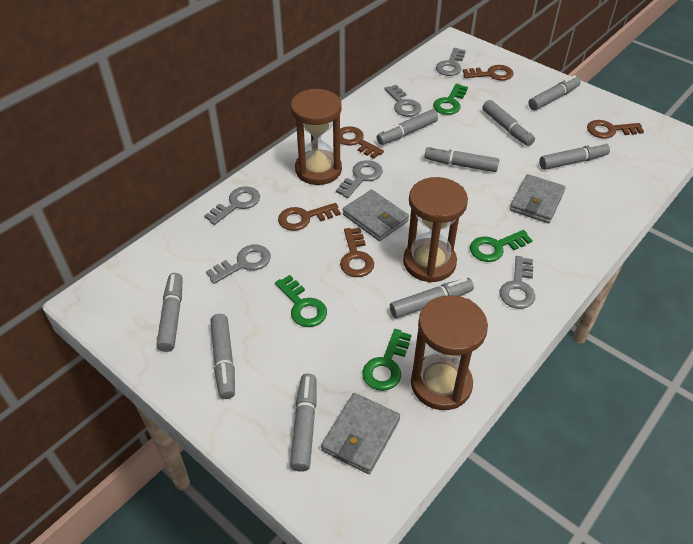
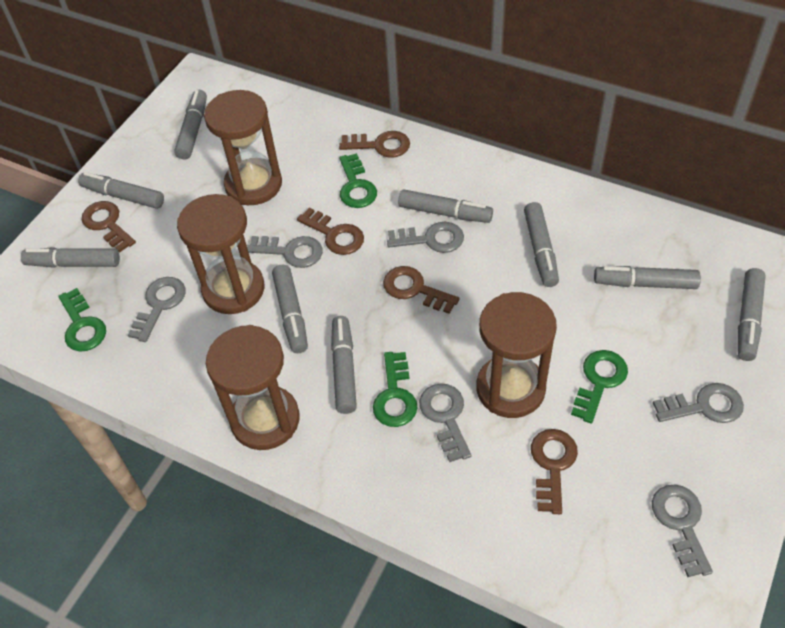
brown hourglass: 3 -> 4
grey wallet: 3 -> 0

